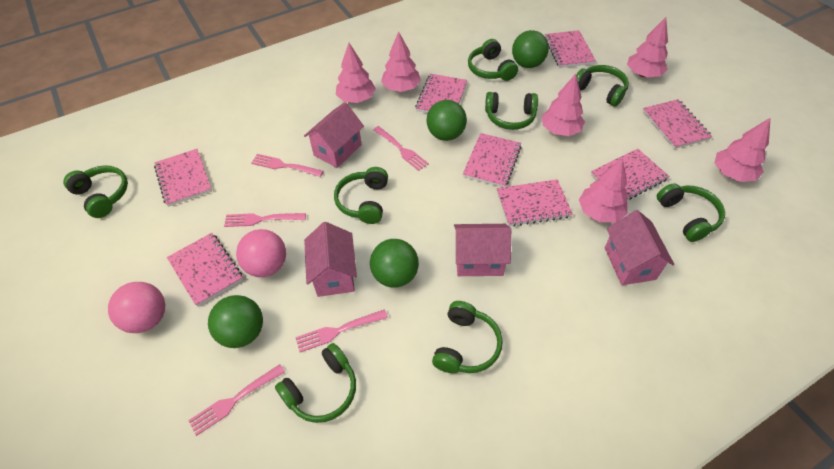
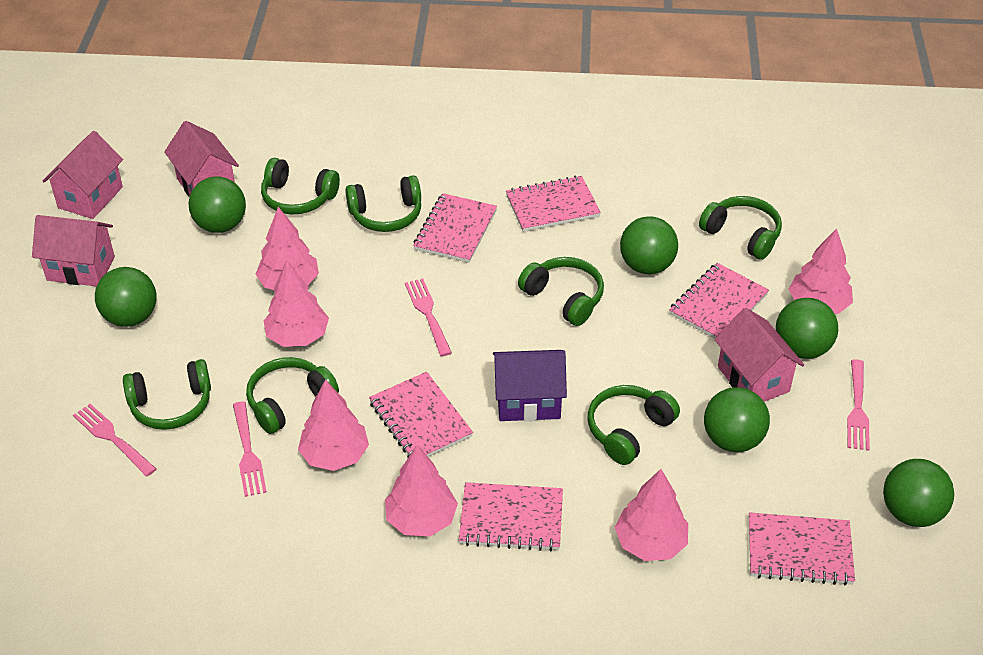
green ball: 4 -> 6
green headphones: 8 -> 7
pink ball: 2 -> 0
pink fork: 5 -> 4
pink notebook: 8 -> 6
purple house: 0 -> 1

